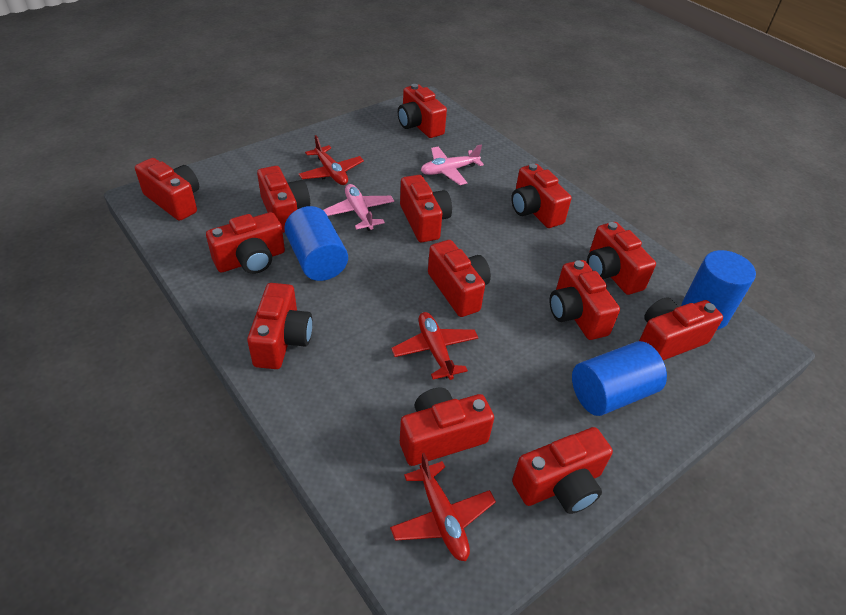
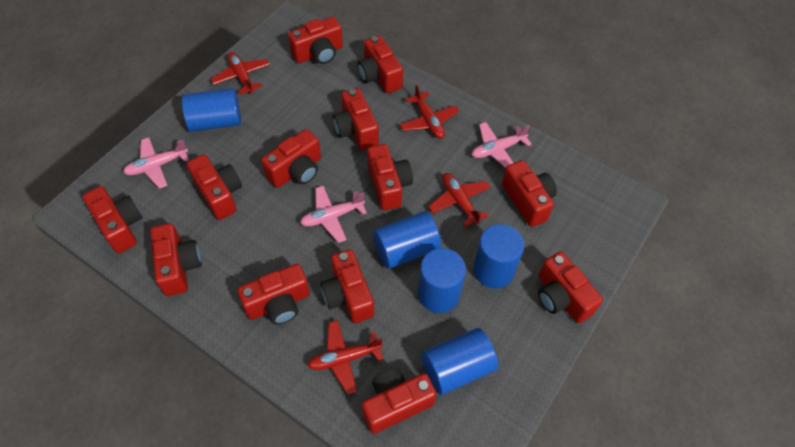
blue cylinder: 3 -> 5
pink plane: 2 -> 3
red plane: 3 -> 4

